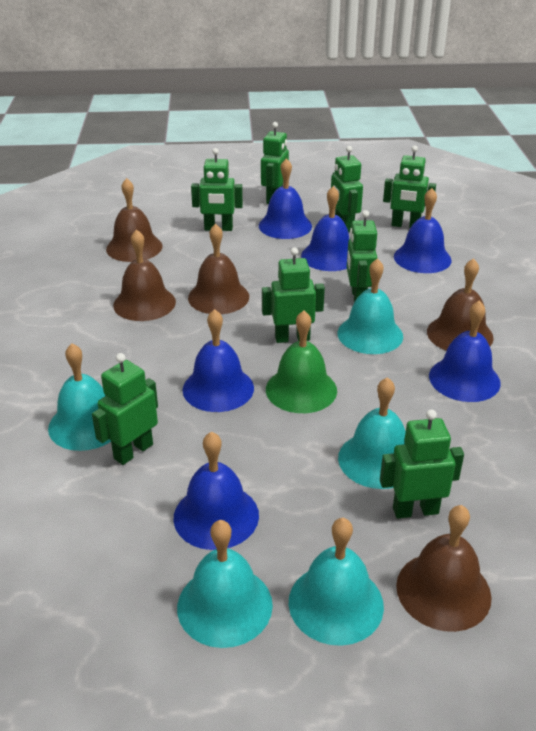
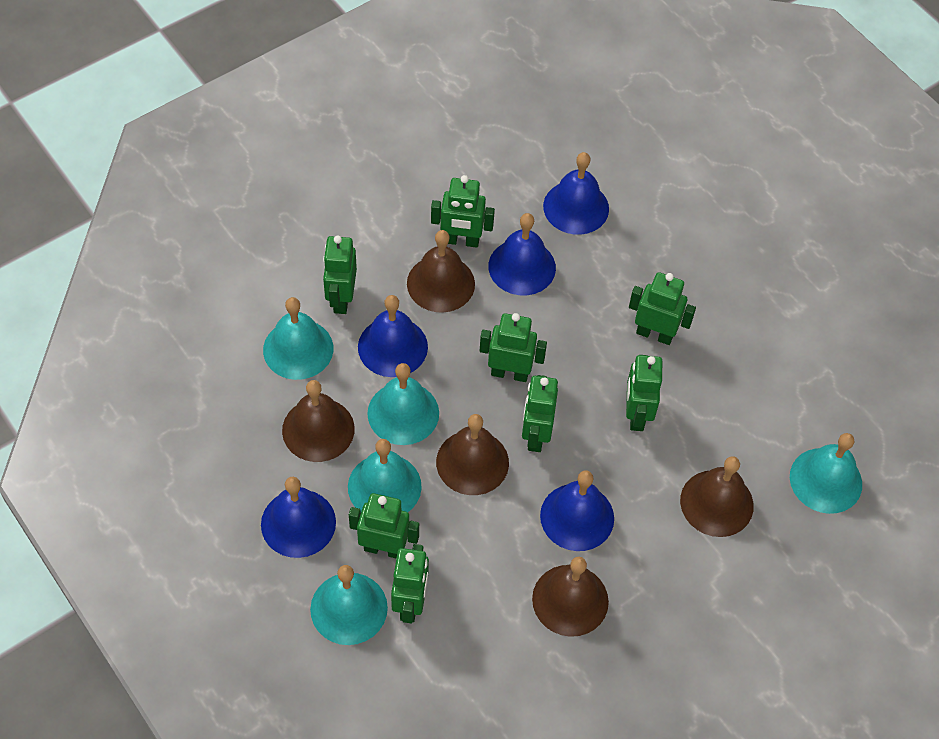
blue bell: 6 -> 5
green bell: 1 -> 0

